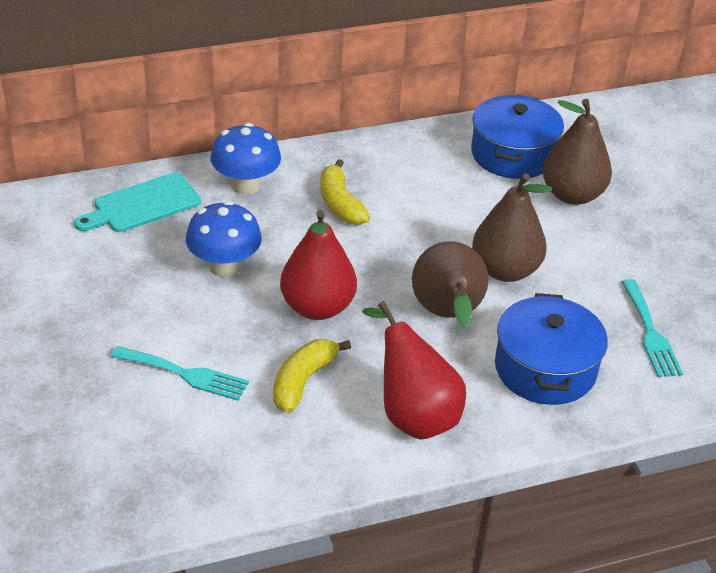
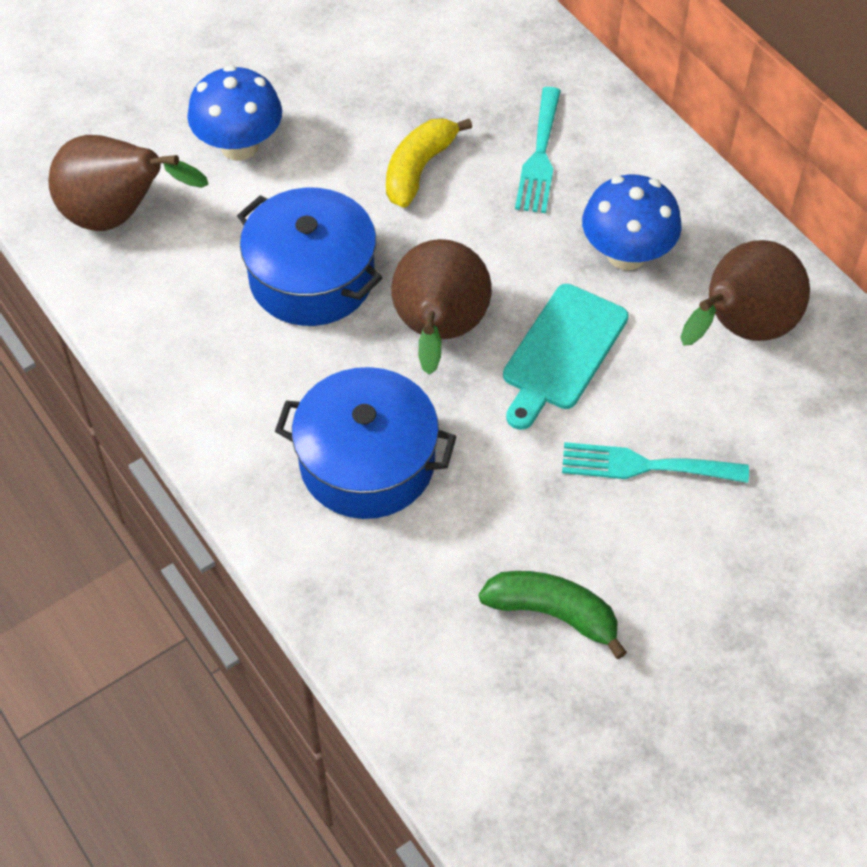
green banana: 0 -> 1
red pear: 2 -> 0
yellow banana: 2 -> 1

